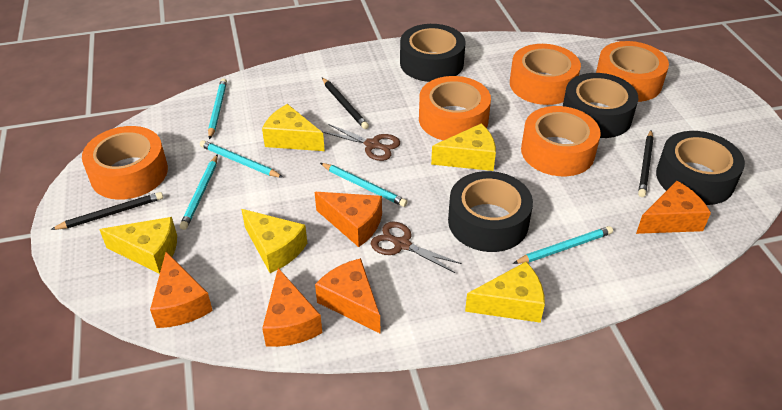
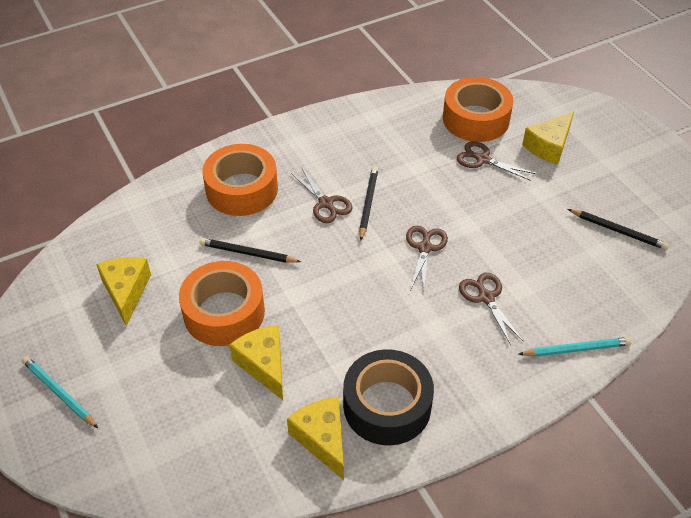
black tape: 4 -> 1
brown scissors: 2 -> 4
orange cheese: 5 -> 0
orange tape: 5 -> 3
turquoise pencil: 5 -> 2
yellow cheese: 5 -> 4

